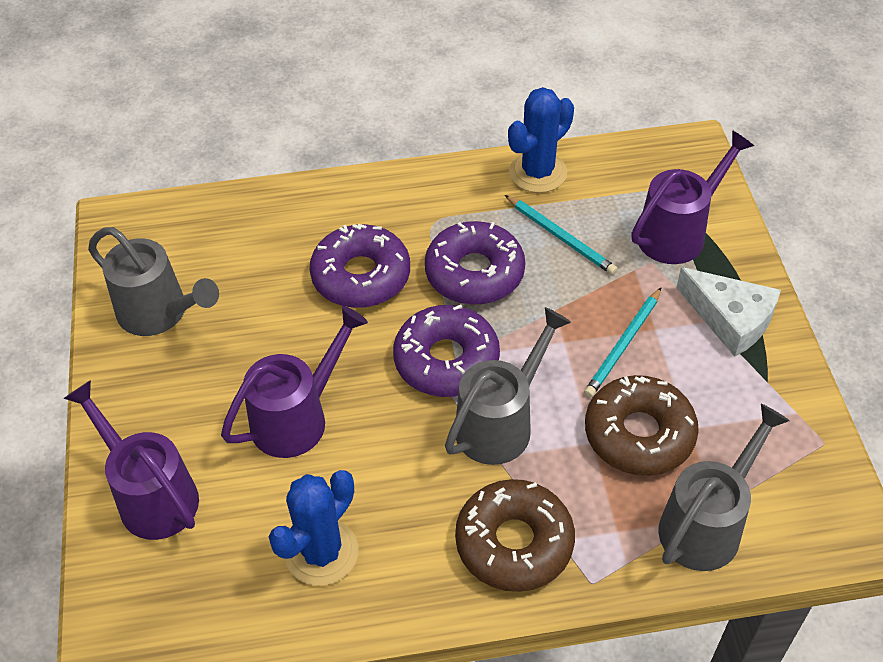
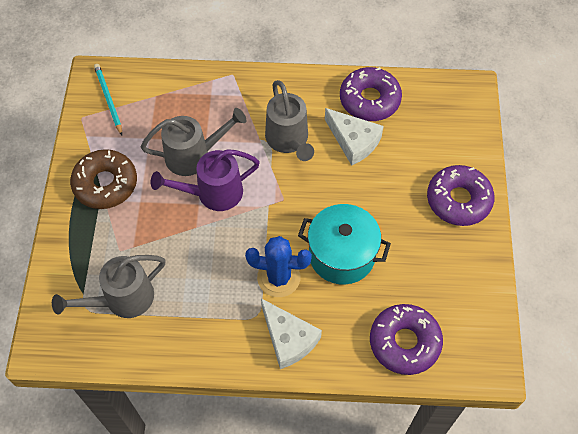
blue cactus: 2 -> 1
brown donut: 2 -> 1
purple watering can: 3 -> 1
turquoise pencil: 2 -> 1
turquoise pot: 0 -> 1
white cheese: 1 -> 2

